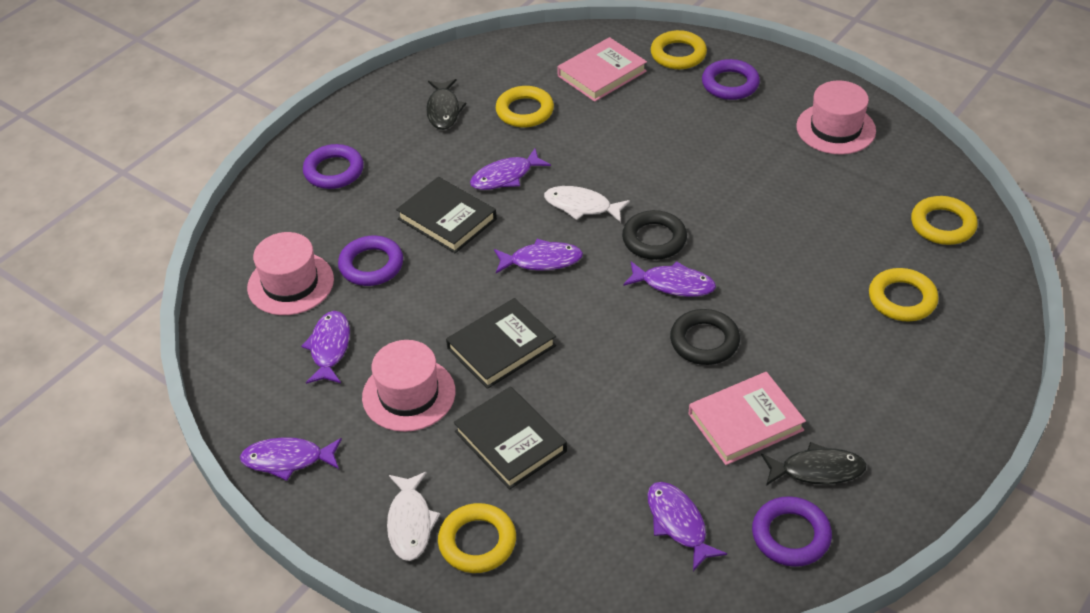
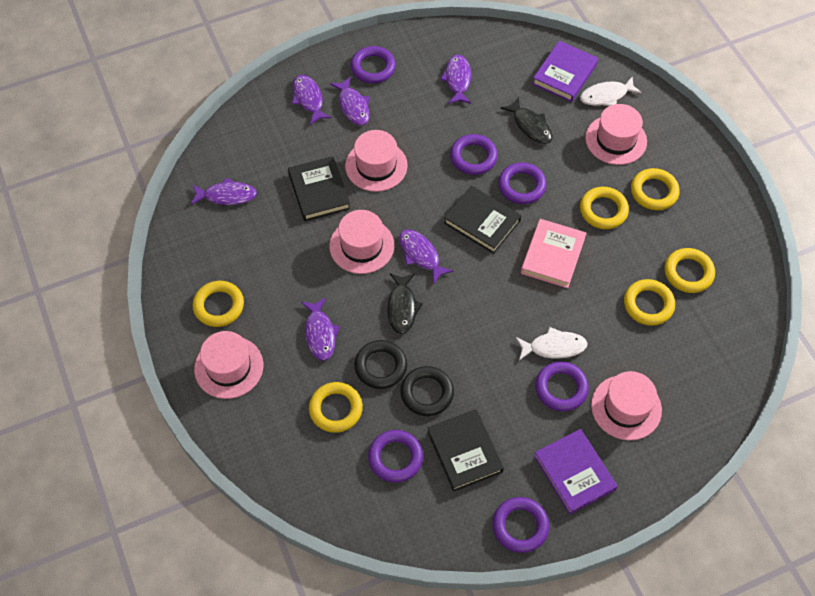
pink book: 2 -> 1
pink hat: 3 -> 5
purple book: 0 -> 2
purple ring: 4 -> 6
yellow ring: 5 -> 6

